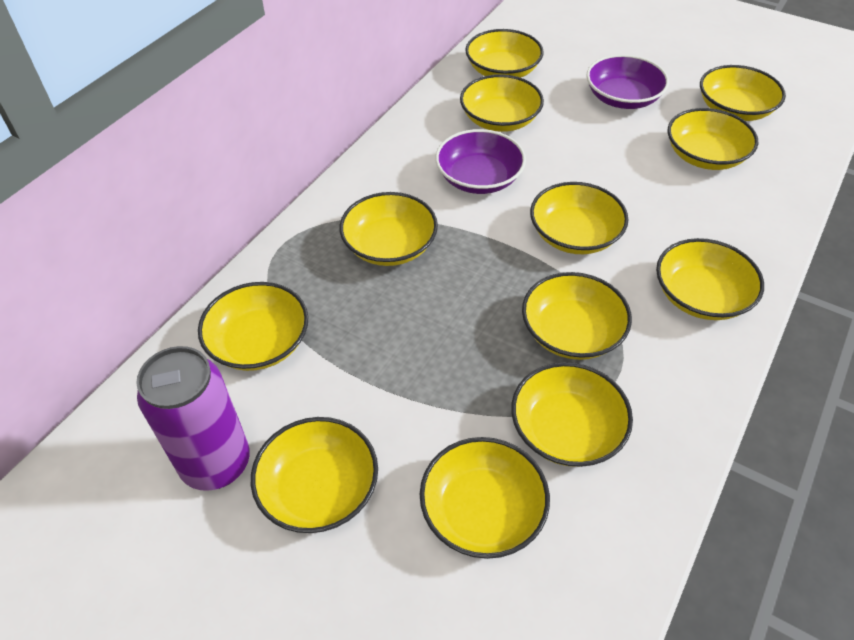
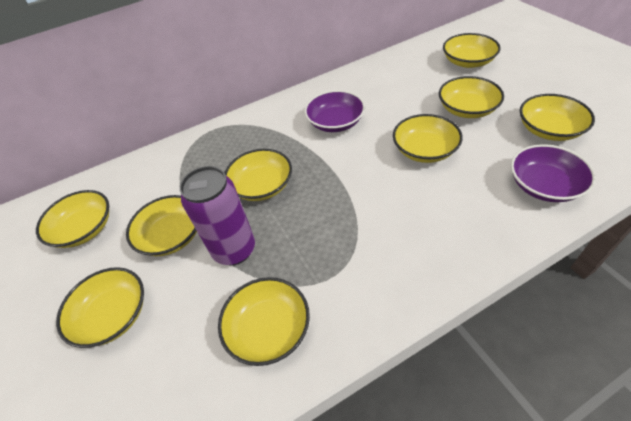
yellow bowl: 12 -> 9

